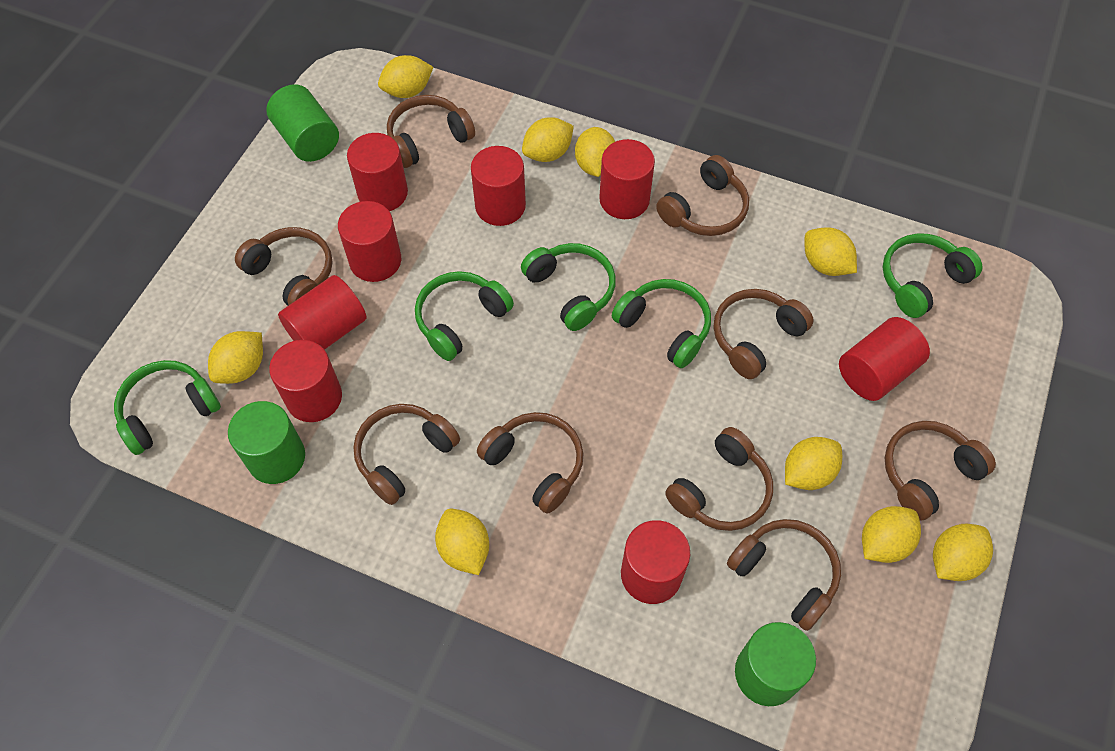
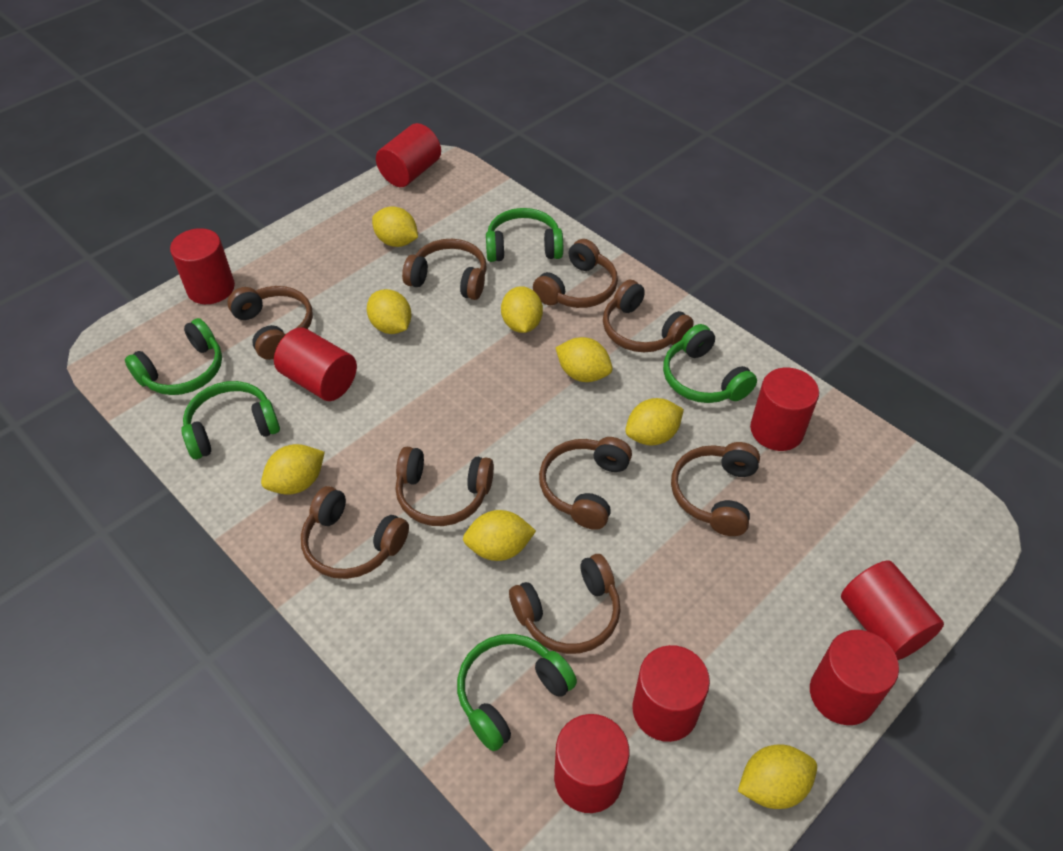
green cylinder: 3 -> 0
yellow lemon: 9 -> 8

